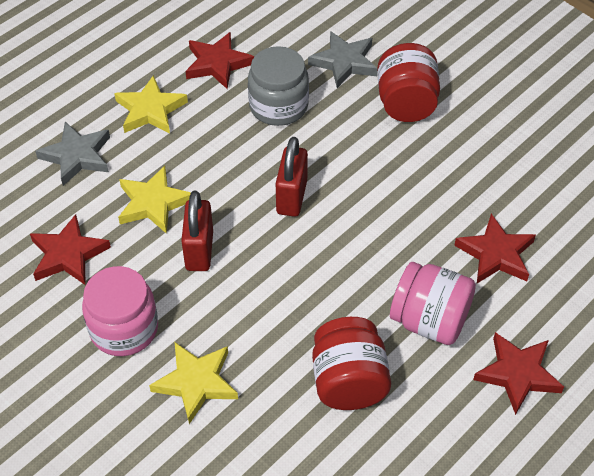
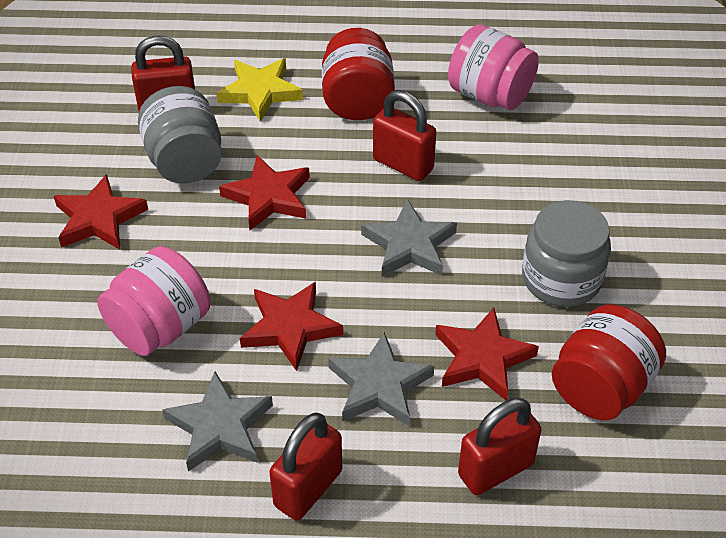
grey jar: 1 -> 2
grey star: 2 -> 3
red padlock: 2 -> 4
yellow star: 3 -> 1

